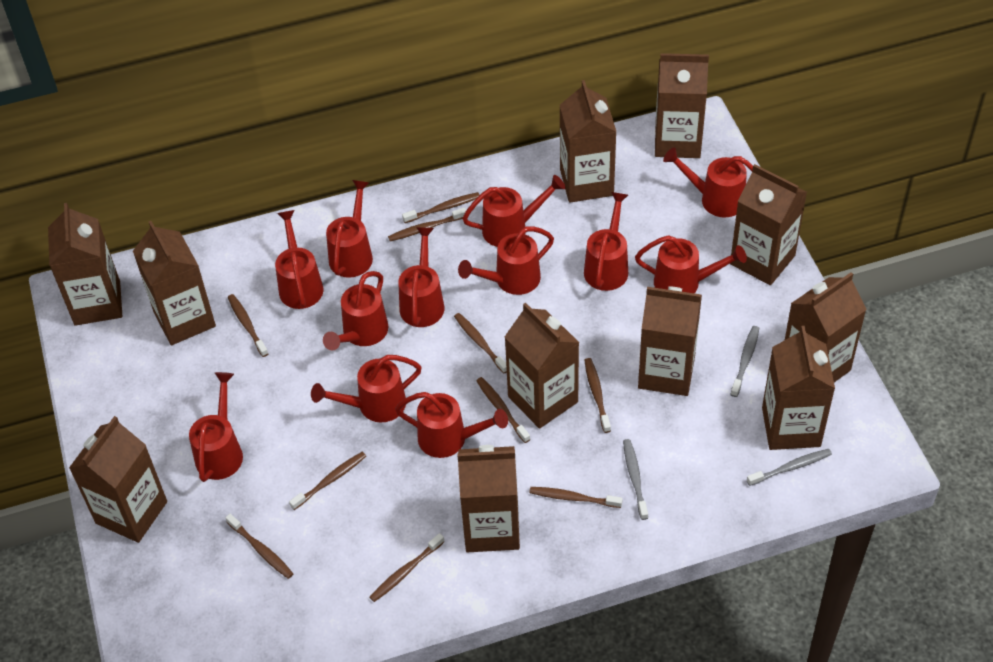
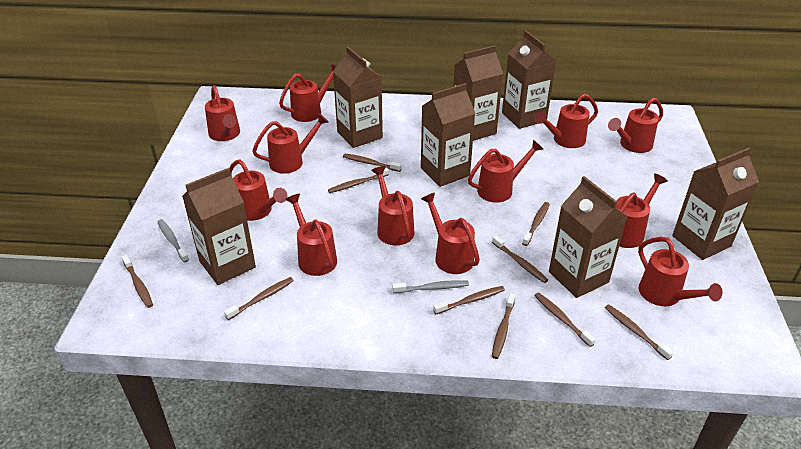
brown carton: 11 -> 7
grey toothbrush: 3 -> 2

